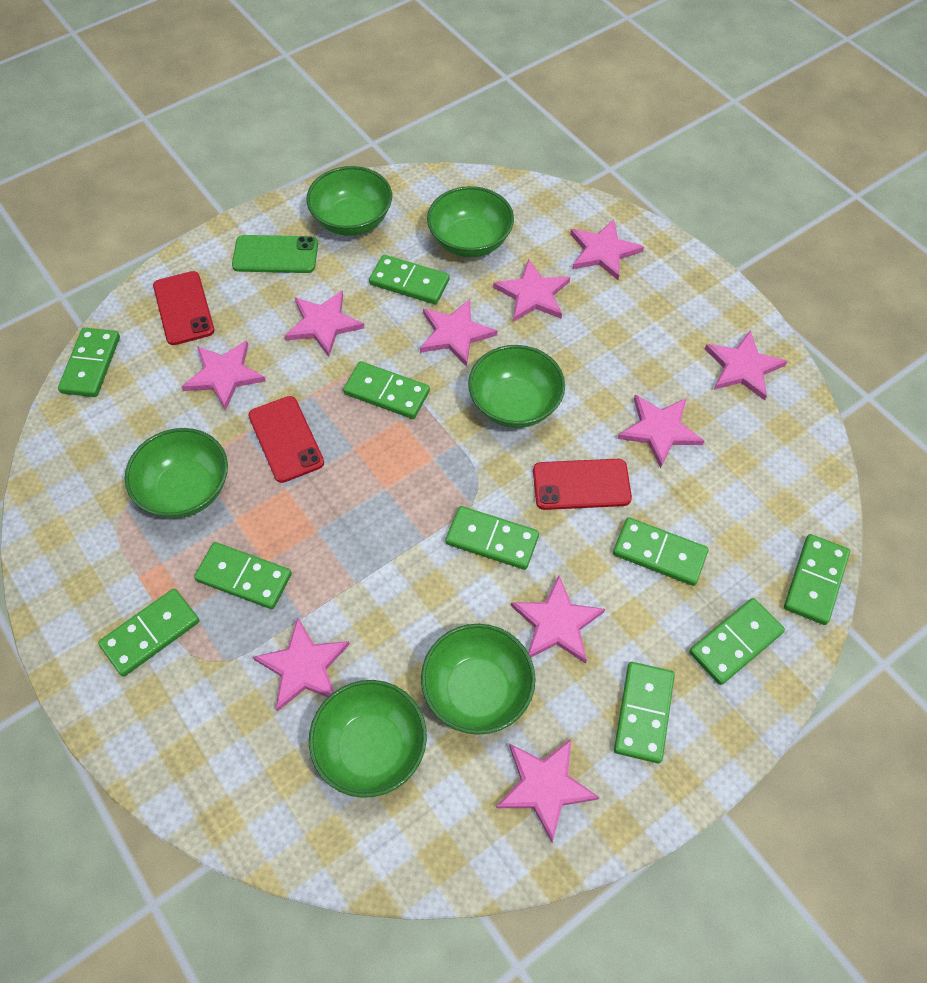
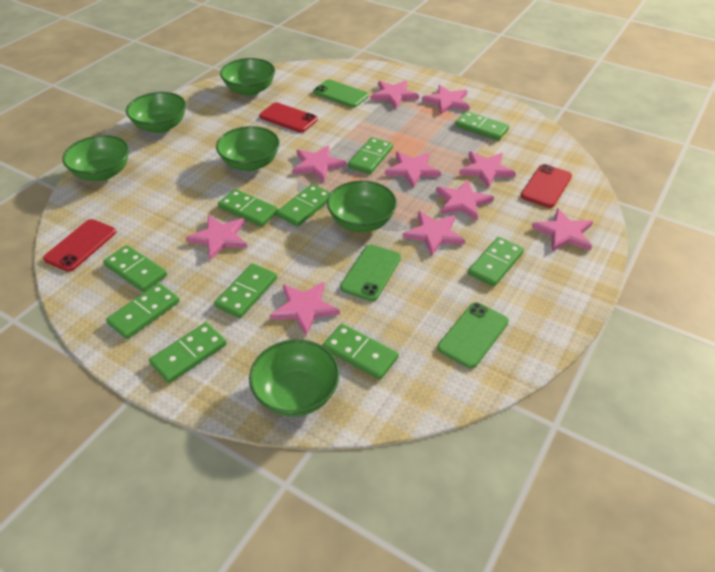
green phone: 1 -> 3

